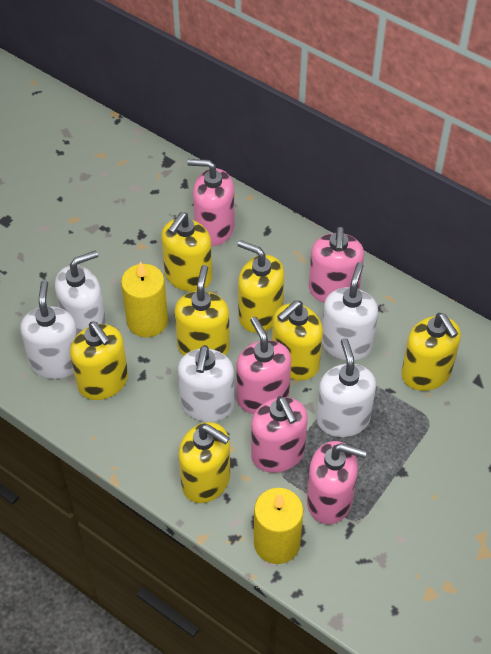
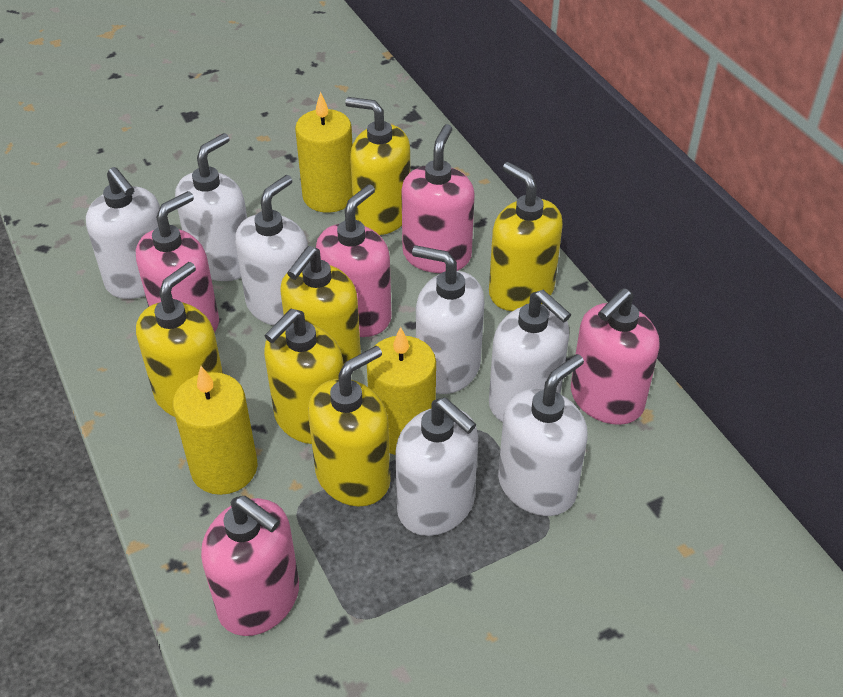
white soap dispenser: 5 -> 7
yellow candle: 2 -> 3
yellow soap dispenser: 7 -> 6

